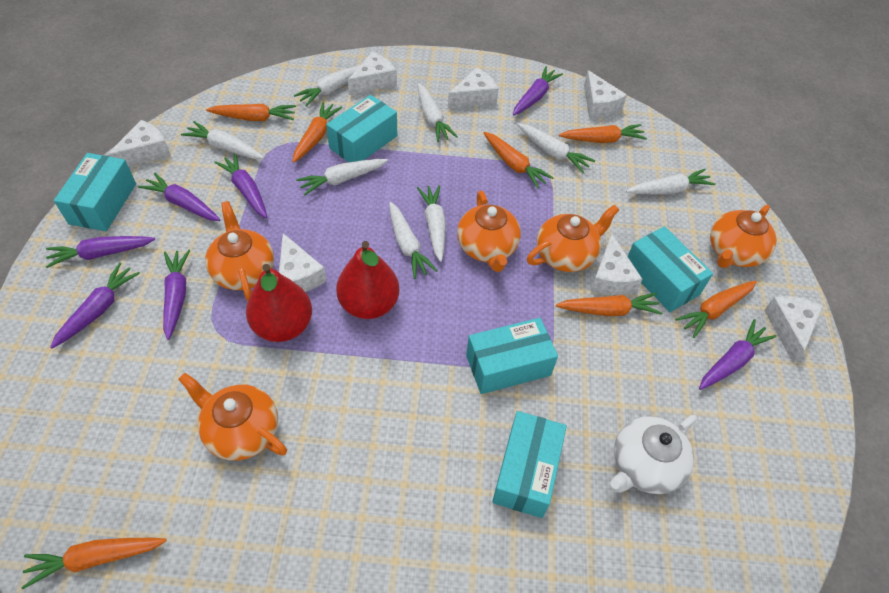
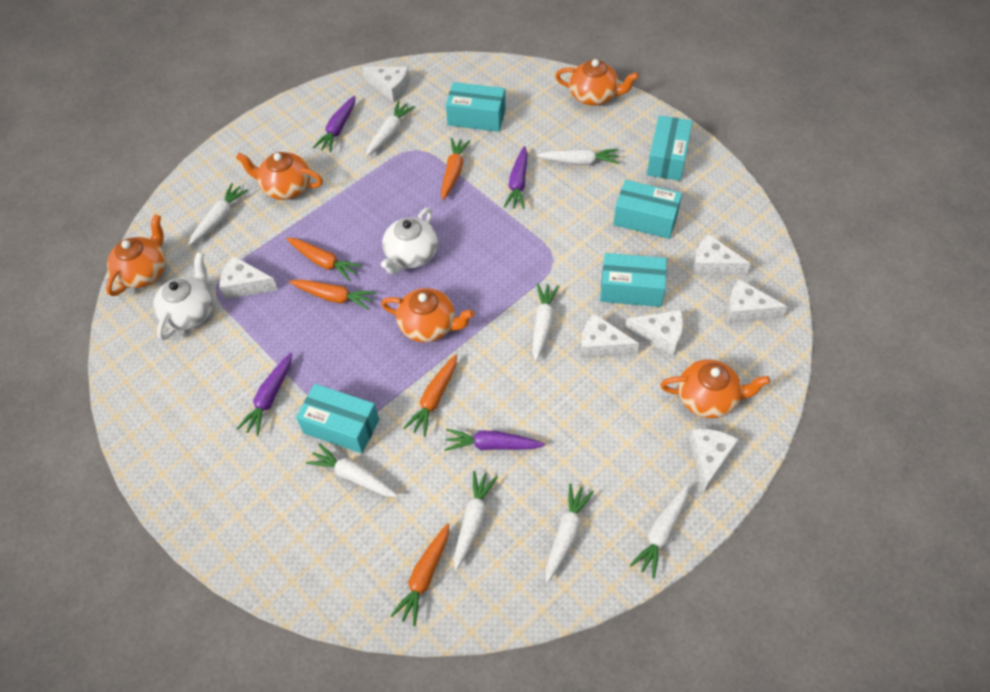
orange carrot: 7 -> 5
purple carrot: 7 -> 4
red pear: 2 -> 0
white teapot: 1 -> 2

